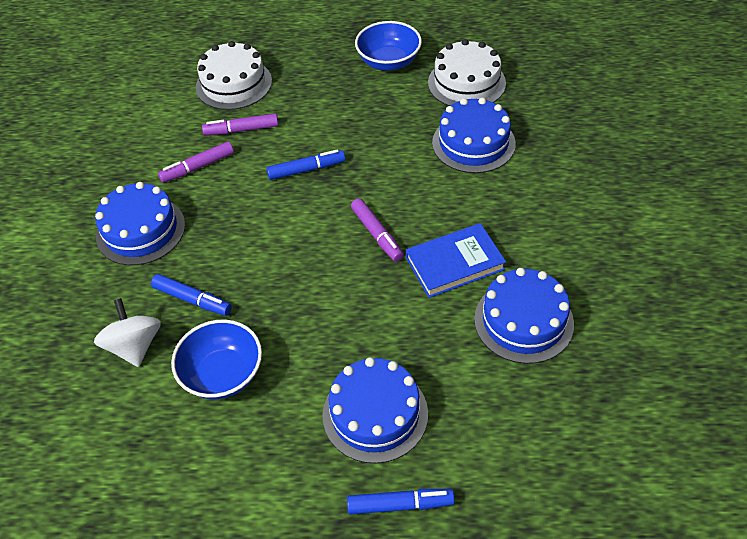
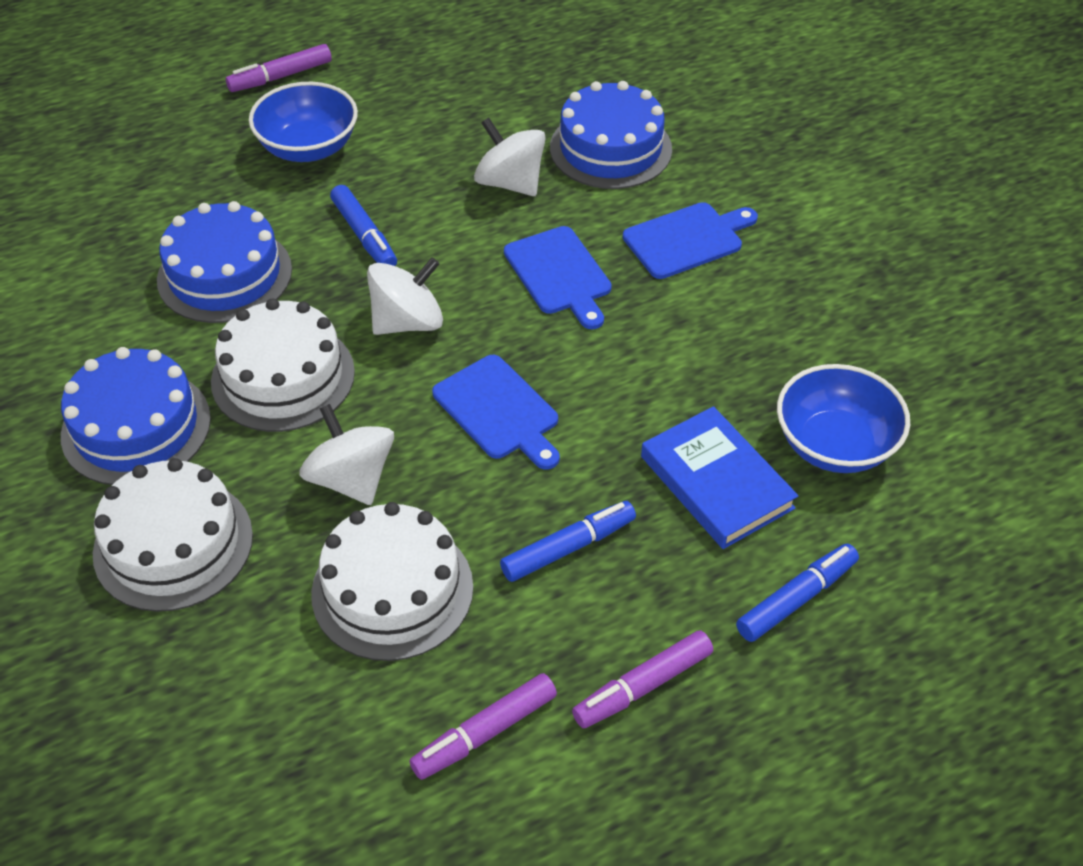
blue cake: 4 -> 3
blue cutting board: 0 -> 3
white cake: 2 -> 3
white spinning top: 1 -> 3

